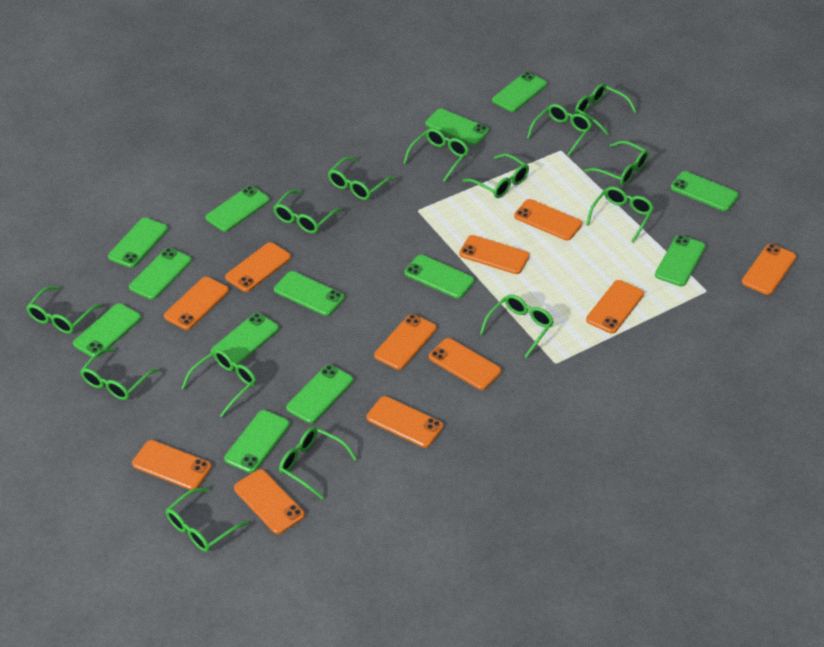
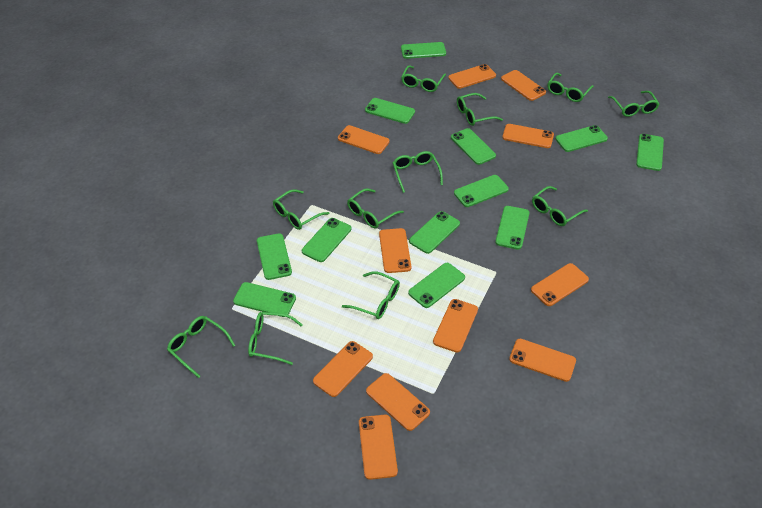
green glasses: 14 -> 11
green phone: 13 -> 12

